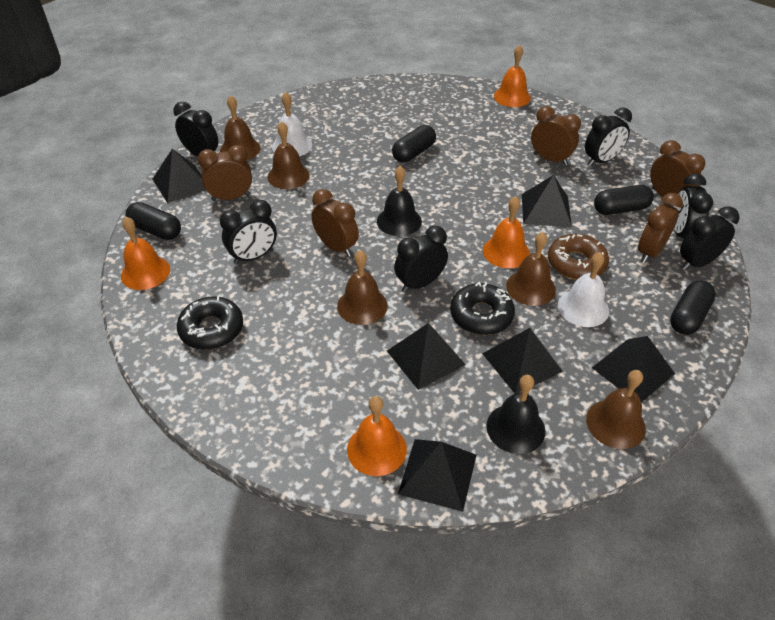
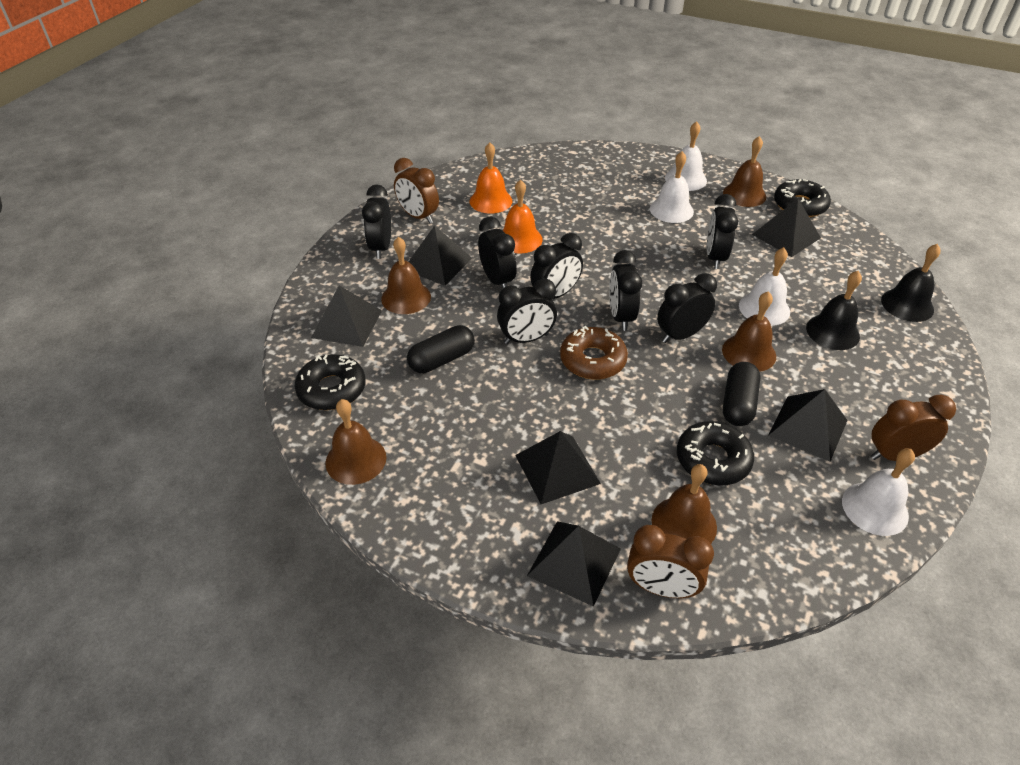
black capsule: 4 -> 2
black clock: 6 -> 7
black donut: 2 -> 3
brown clock: 5 -> 3
orange bell: 4 -> 2
white bell: 2 -> 4

